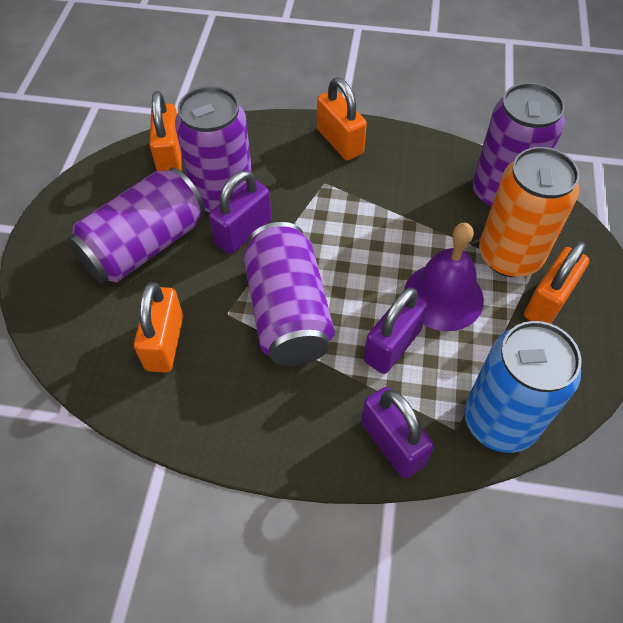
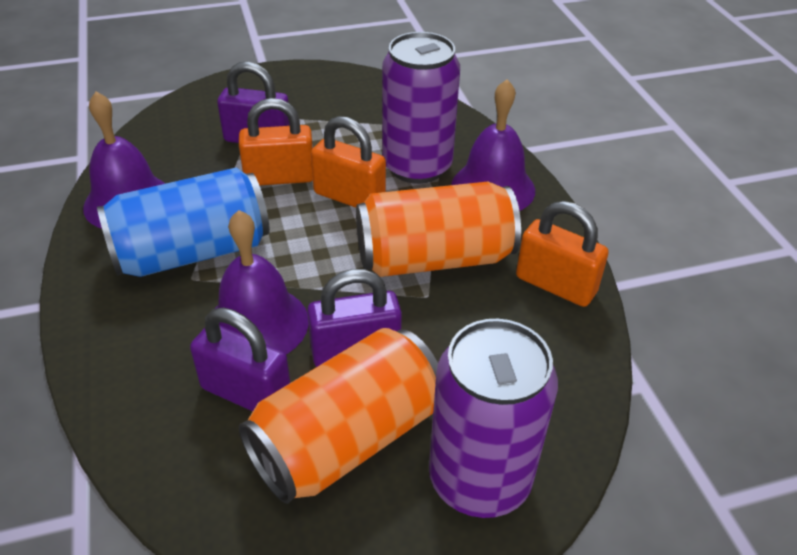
orange can: 1 -> 2
orange padlock: 4 -> 3
purple bell: 1 -> 3
purple can: 4 -> 2

